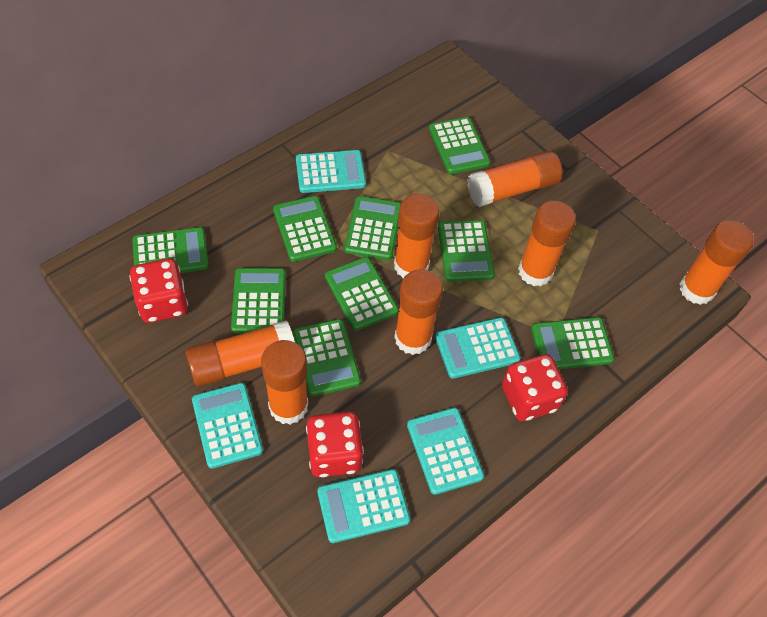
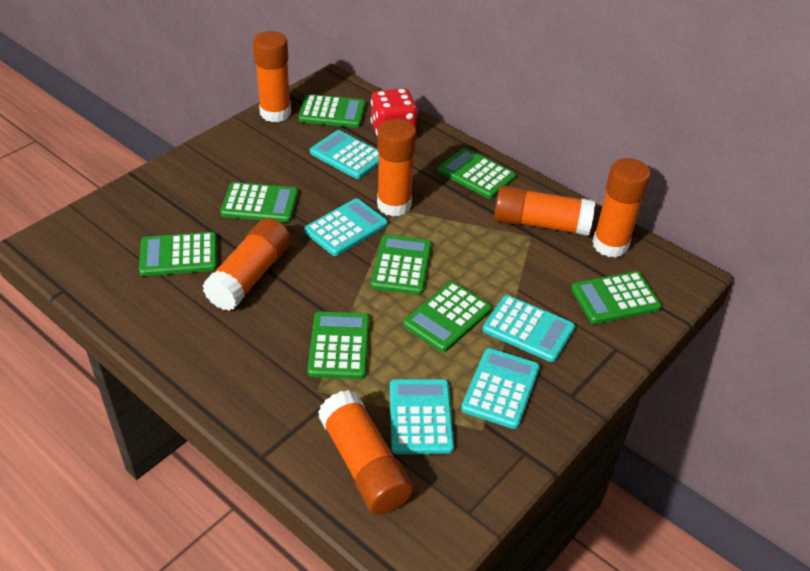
green calculator: 9 -> 8
orange glue stick: 7 -> 6
red dice: 3 -> 1

